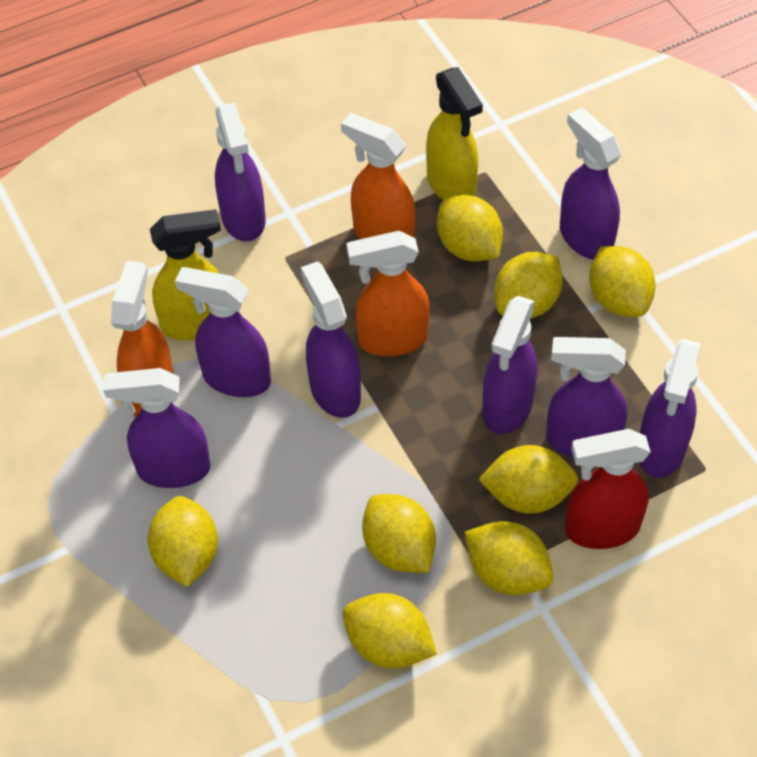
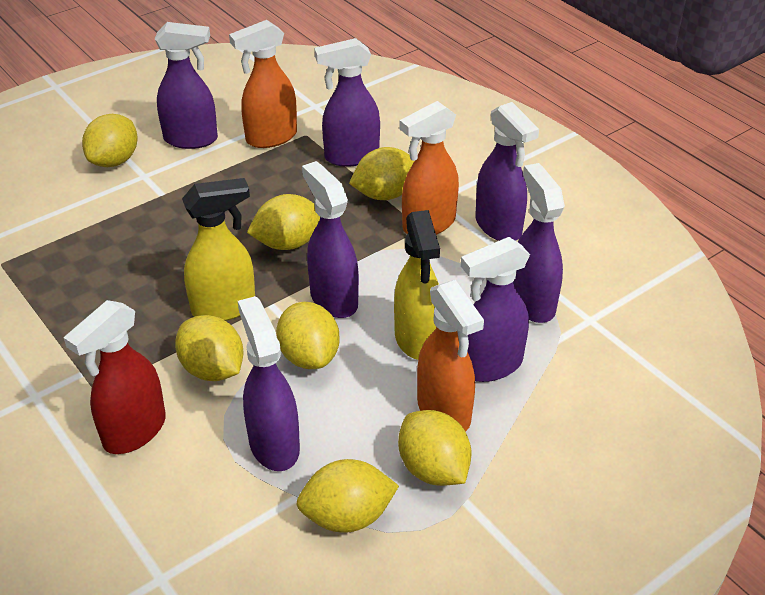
purple spray bottle: 8 -> 7
yellow lemon: 8 -> 7

